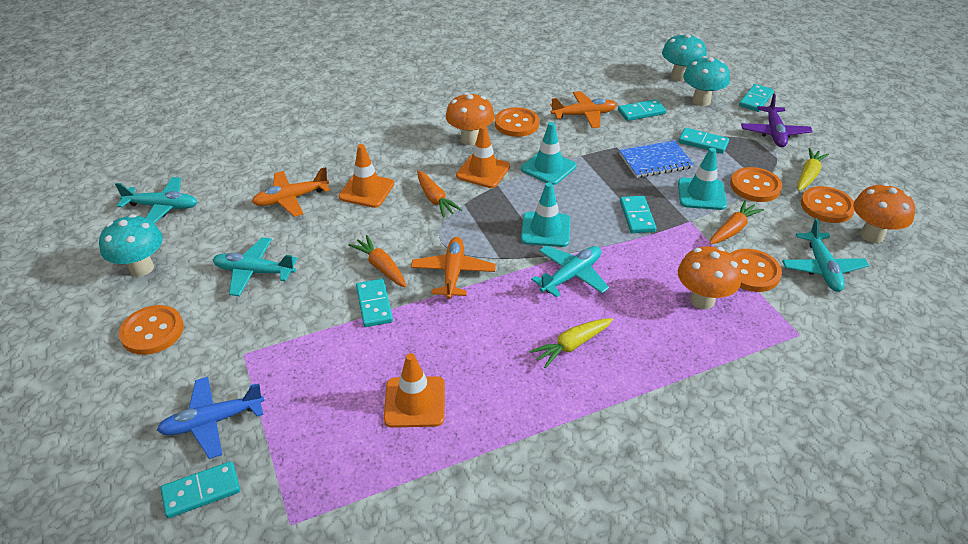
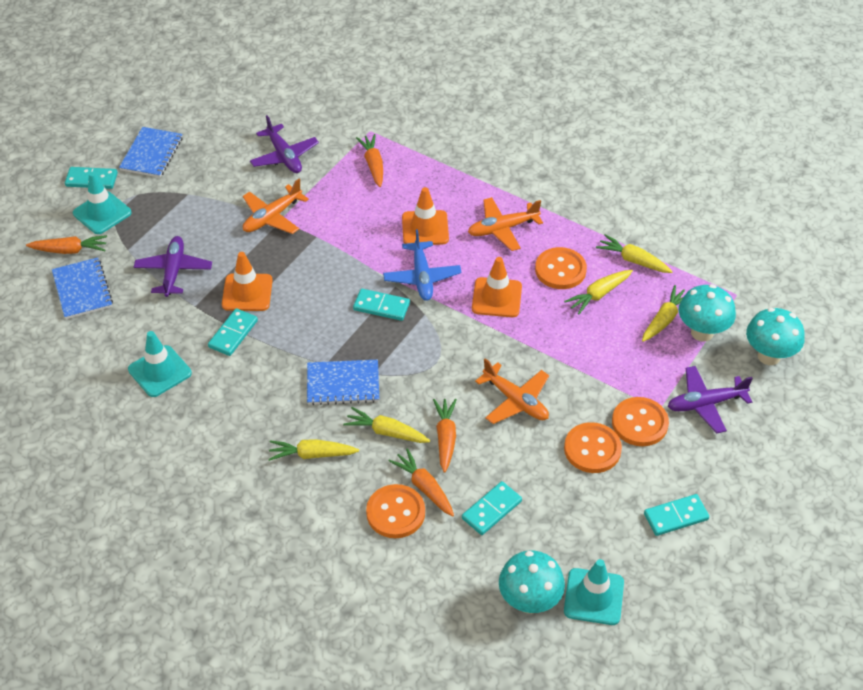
blue notebook: 1 -> 3
orange button: 5 -> 4
orange carrot: 3 -> 4
orange mushroom: 3 -> 0
purple plane: 1 -> 3
turquoise domino: 6 -> 5
turquoise plane: 4 -> 0
yellow carrot: 2 -> 5

